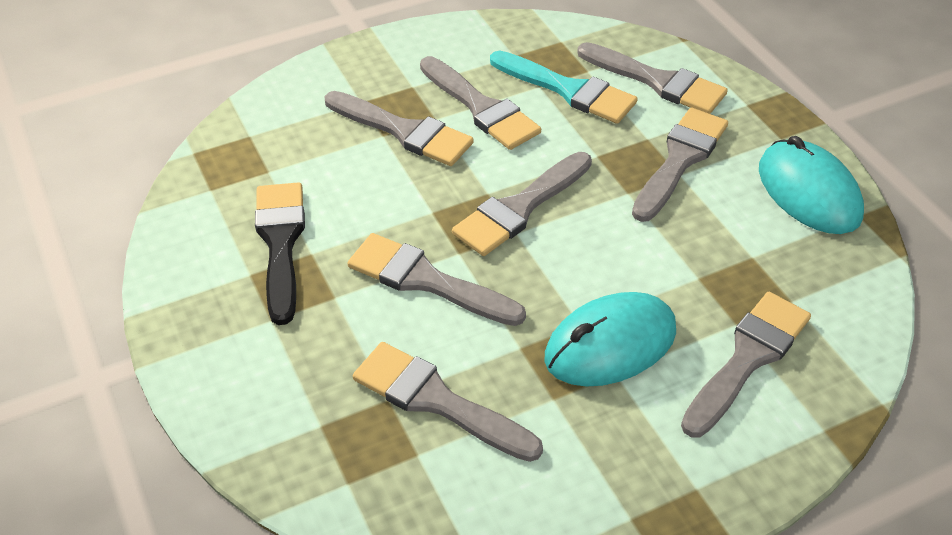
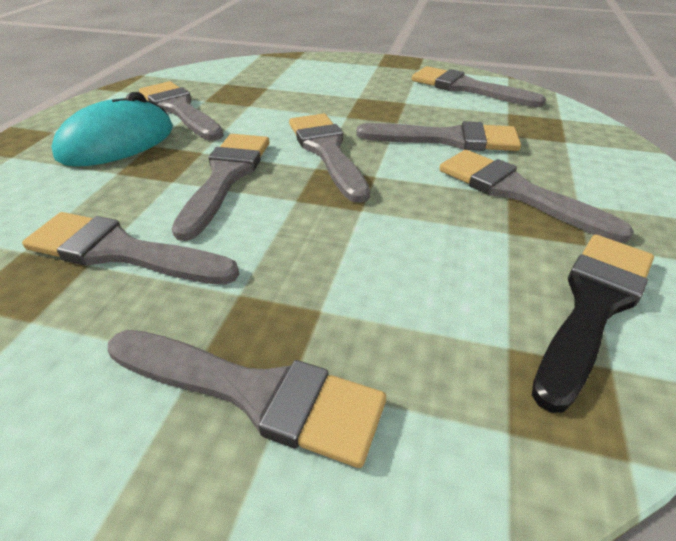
turquoise brush: 1 -> 0
turquoise mouse: 2 -> 1

